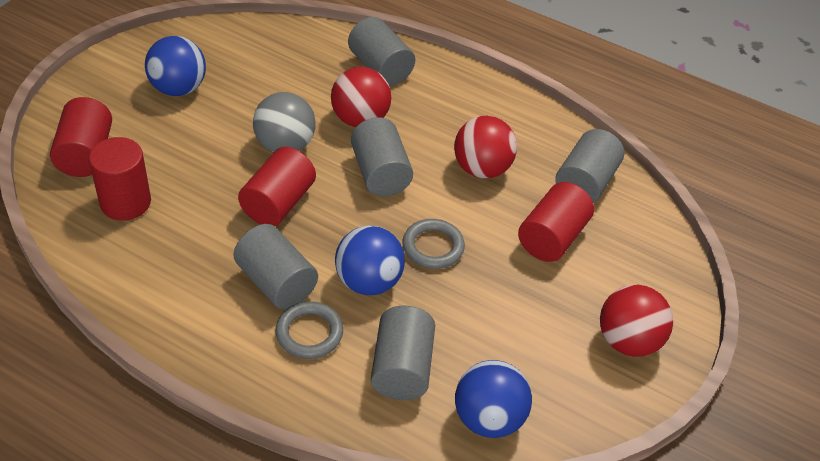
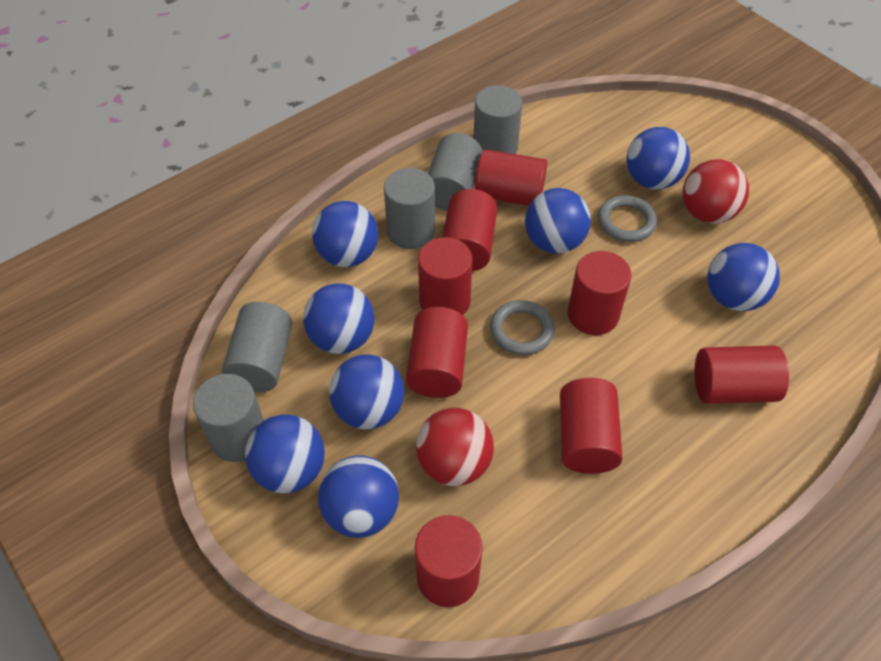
blue ball: 3 -> 8
grey ball: 1 -> 0
red ball: 3 -> 2
red cylinder: 4 -> 8

